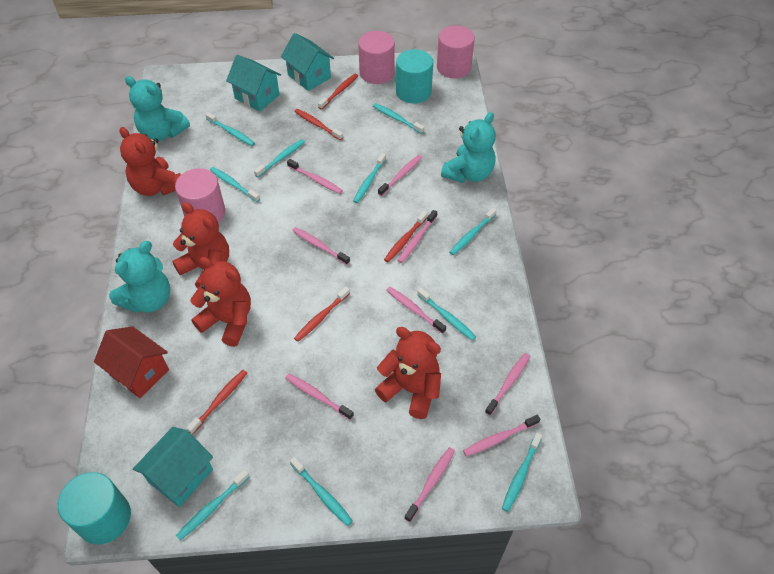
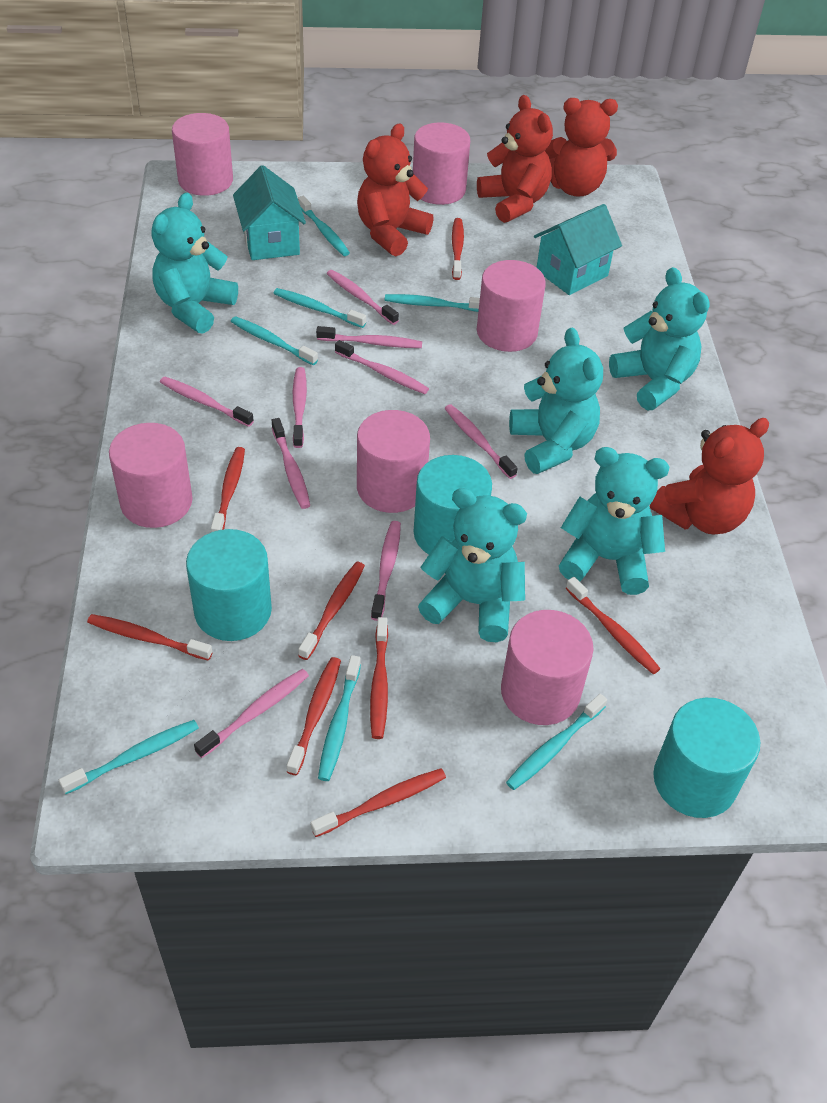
pink cylinder: 3 -> 6
red house: 1 -> 0
red toothbrush: 5 -> 8
turquoise cylinder: 2 -> 3
turquoise house: 3 -> 2
turquoise teddy bear: 3 -> 5
turquoise toothbrush: 10 -> 7

